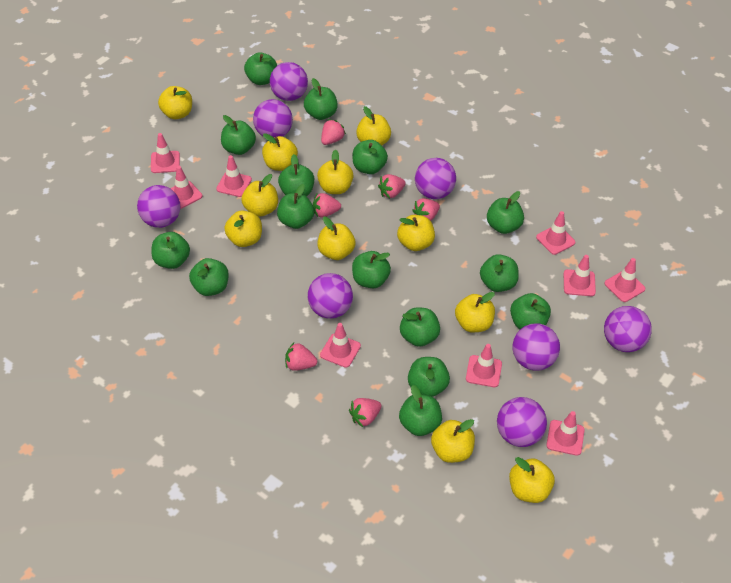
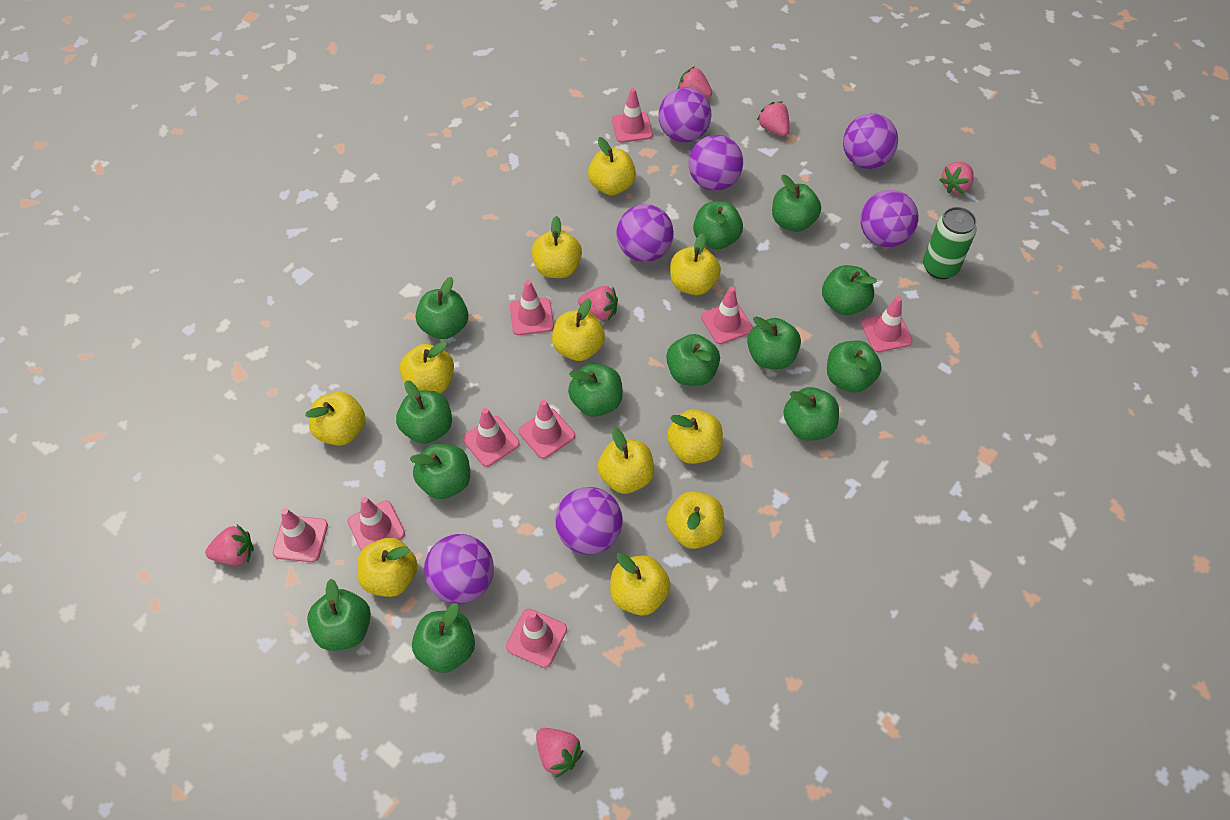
green apple: 15 -> 13
green can: 0 -> 1
purple ball: 8 -> 7

